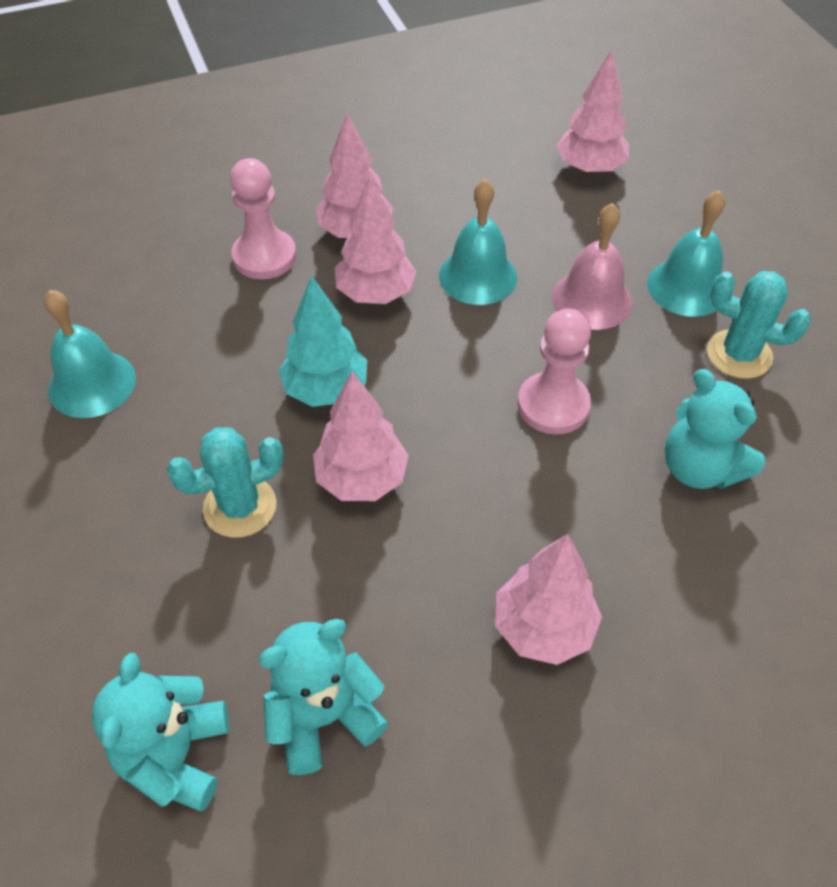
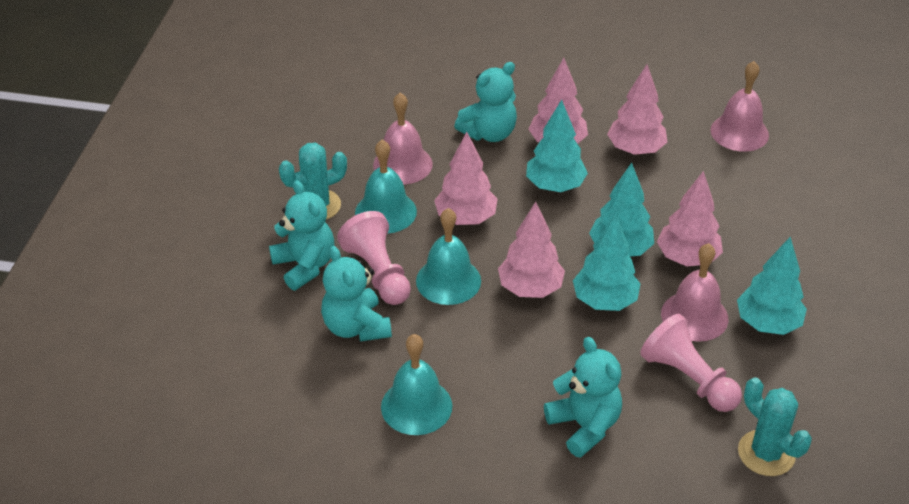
pink bell: 1 -> 3
turquoise teddy bear: 3 -> 4
turquoise tree: 1 -> 4

